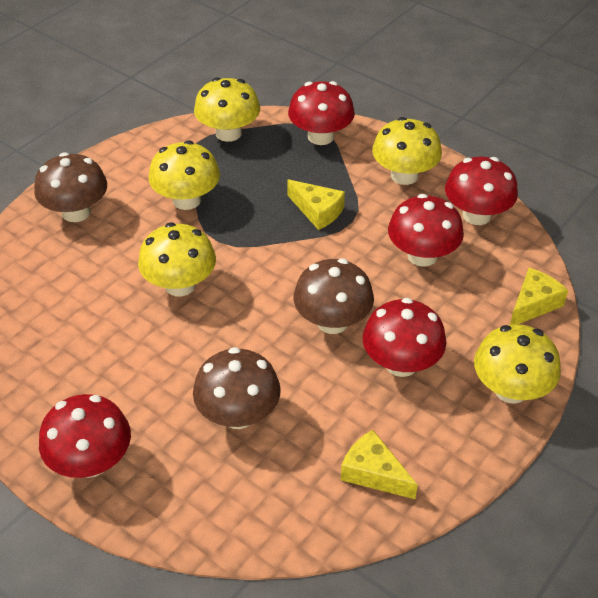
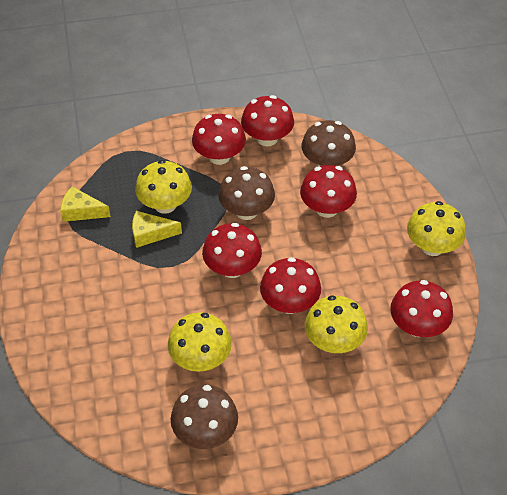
red mushroom: 5 -> 6
yellow cheese: 3 -> 2
yellow mushroom: 5 -> 4

